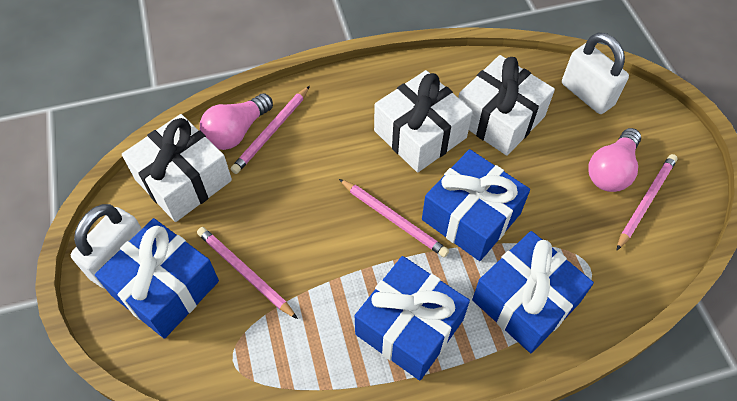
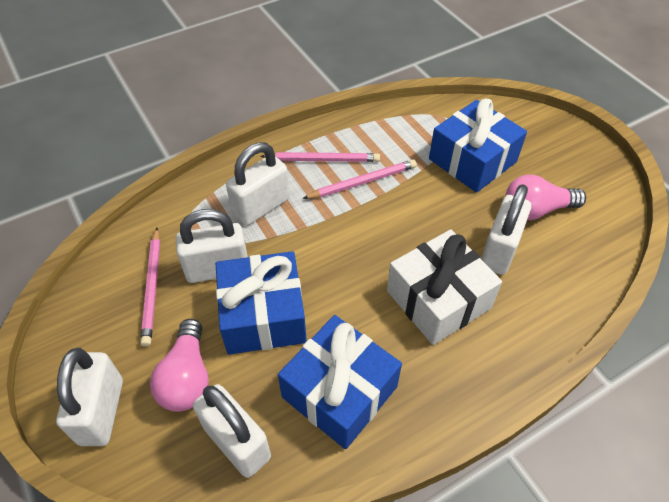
blue gift: 4 -> 3
pink pencil: 4 -> 3
white gift: 3 -> 1
white padlock: 2 -> 5

